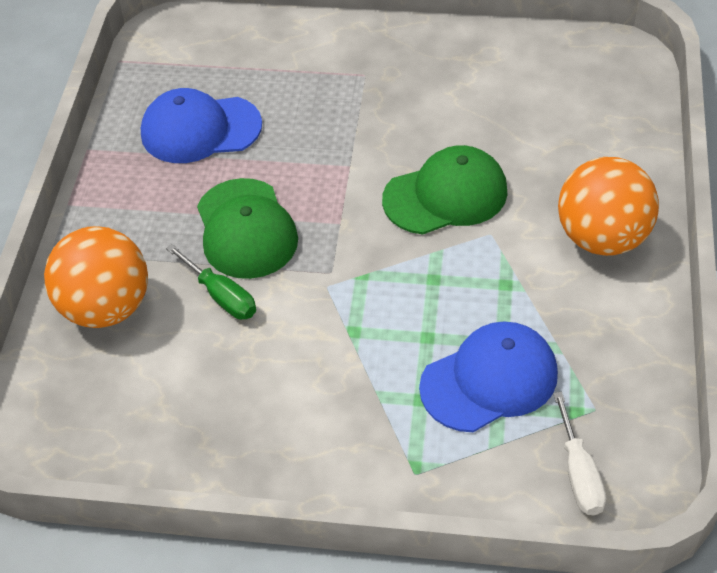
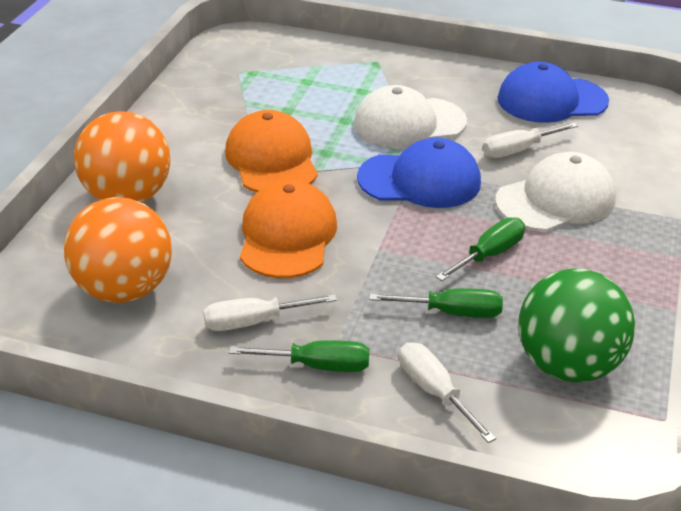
green ball: 0 -> 1
green cap: 2 -> 0
green screwdriver: 1 -> 3
orange cap: 0 -> 2
white cap: 0 -> 2
white screwdriver: 1 -> 3

